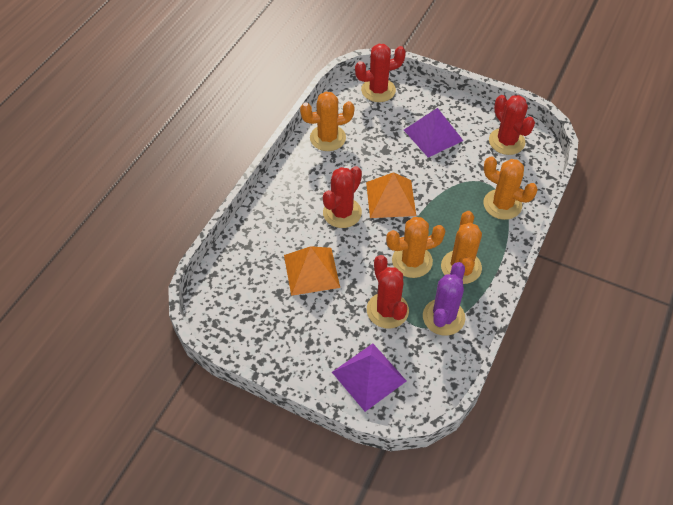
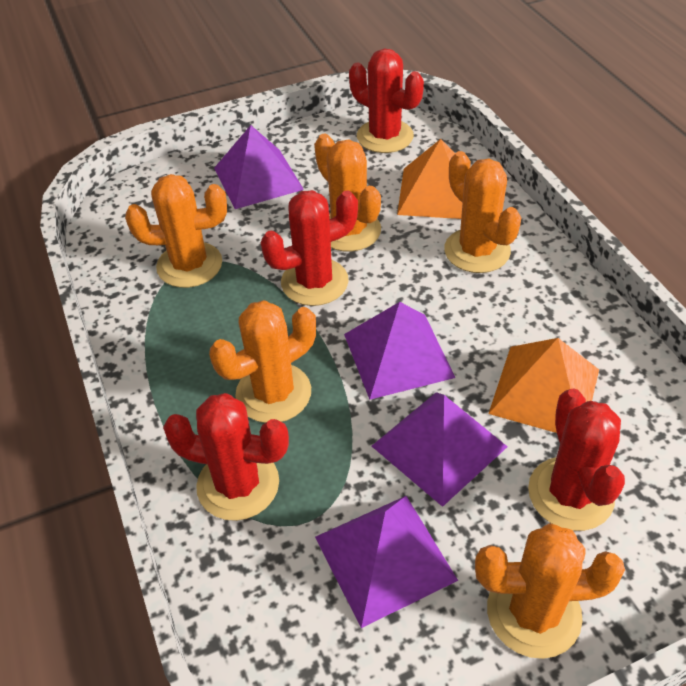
orange cactus: 4 -> 5
purple cactus: 1 -> 0
purple pyramid: 2 -> 4

